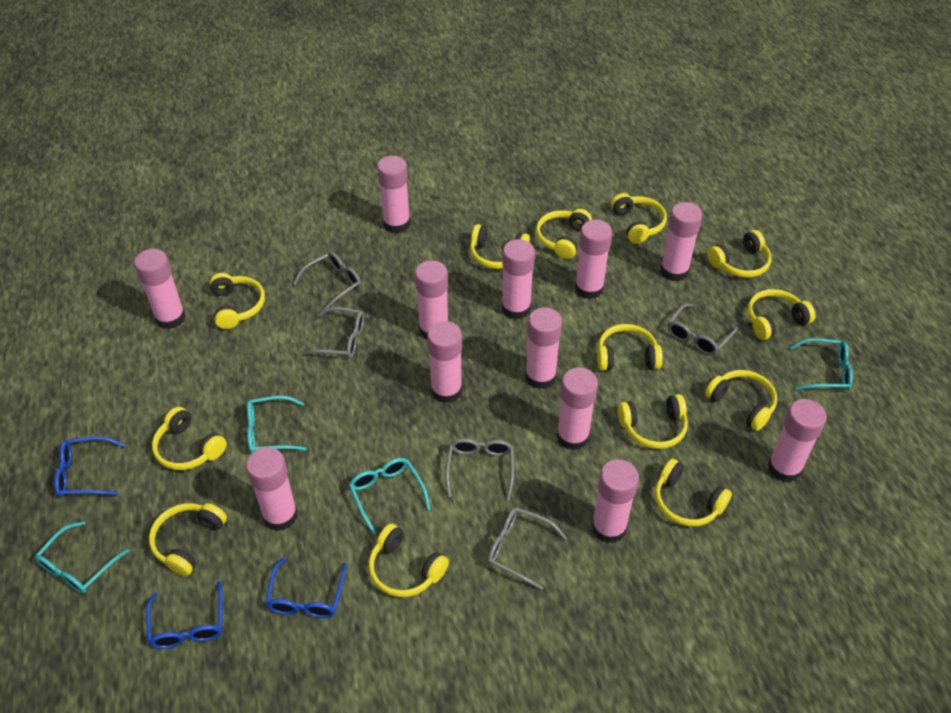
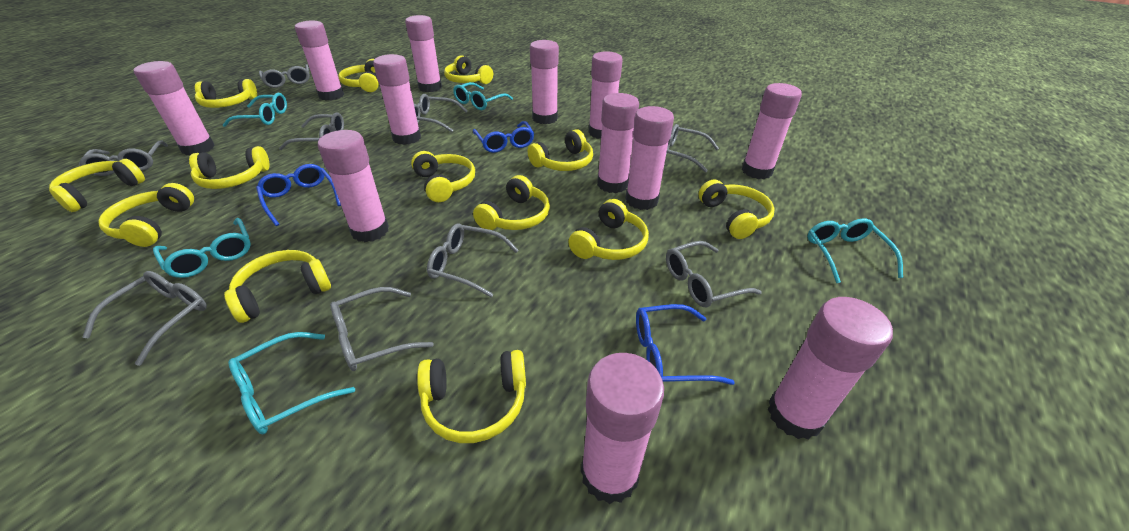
grey glasses: 5 -> 9
turquoise glasses: 4 -> 5

